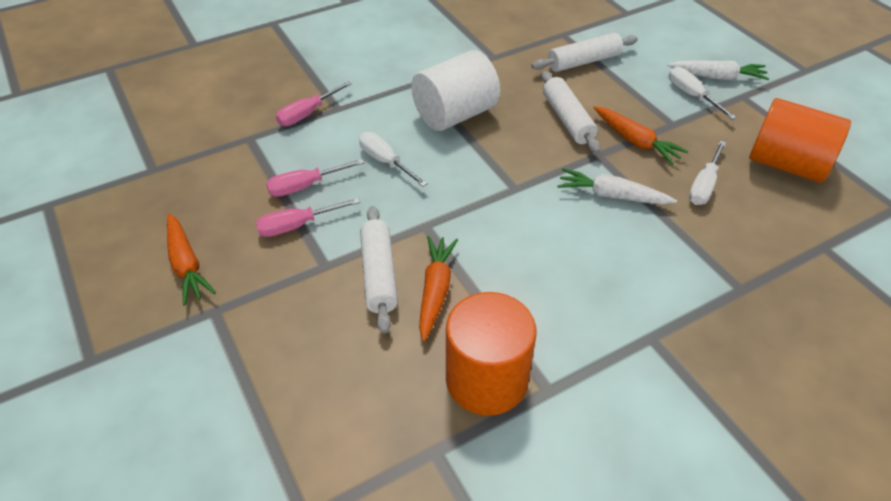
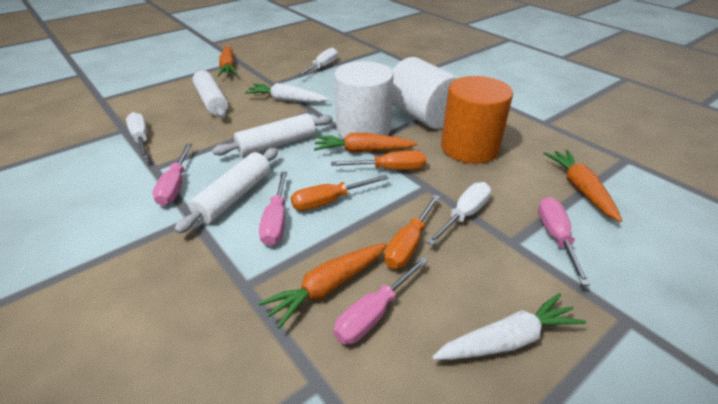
orange carrot: 3 -> 4
orange cylinder: 2 -> 1
orange screwdriver: 0 -> 3
pink screwdriver: 3 -> 4
white cylinder: 1 -> 2

